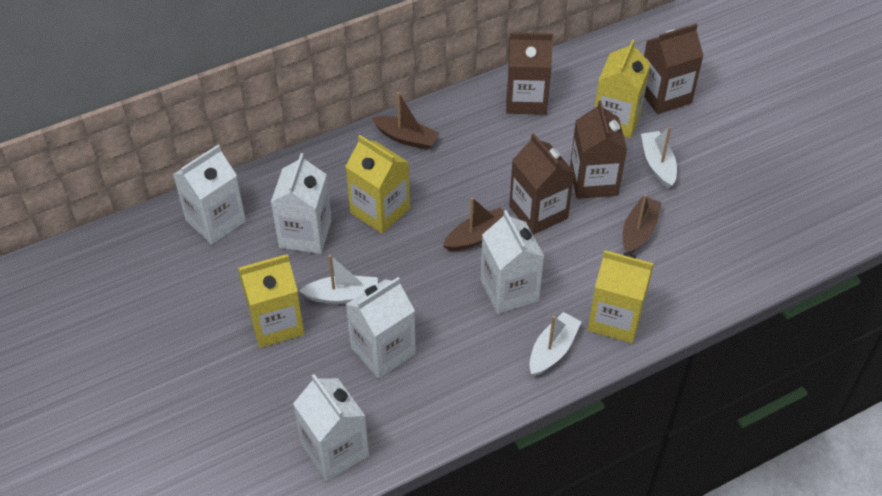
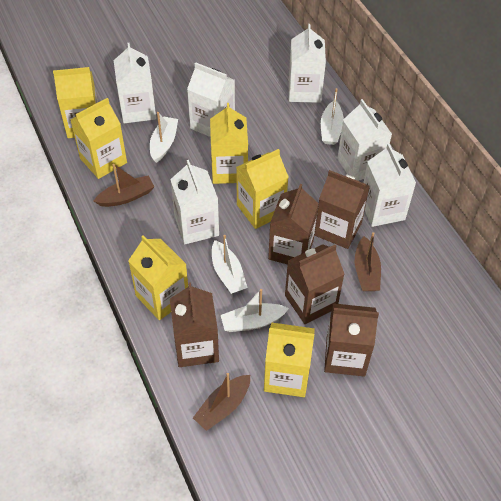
brown carton: 4 -> 5
white boat: 3 -> 4
white carton: 5 -> 6
yellow carton: 4 -> 6

